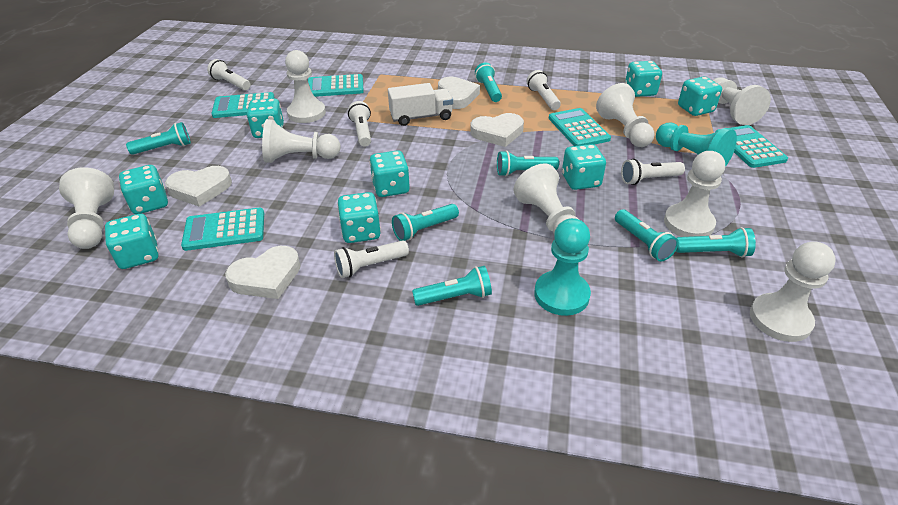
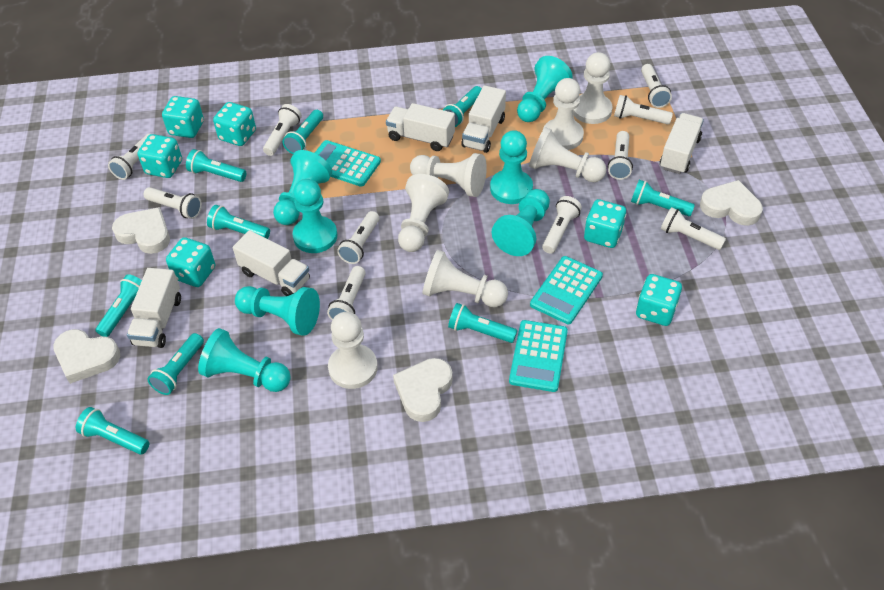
turquoise calculator: 5 -> 3
turquoise dice: 8 -> 6
turquoise flashlight: 7 -> 9
turquoise pawn: 2 -> 7
white flashlight: 5 -> 10
white pawn: 8 -> 7
white truck: 1 -> 5

